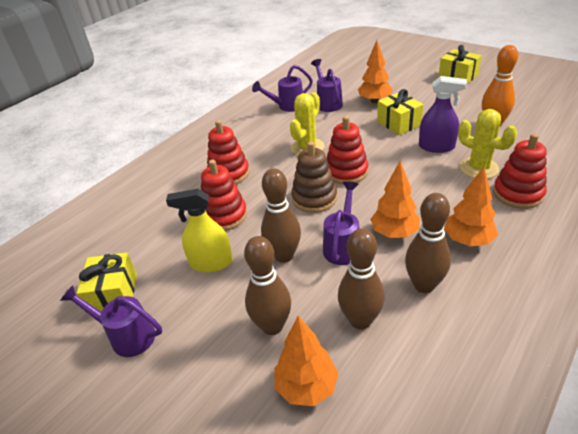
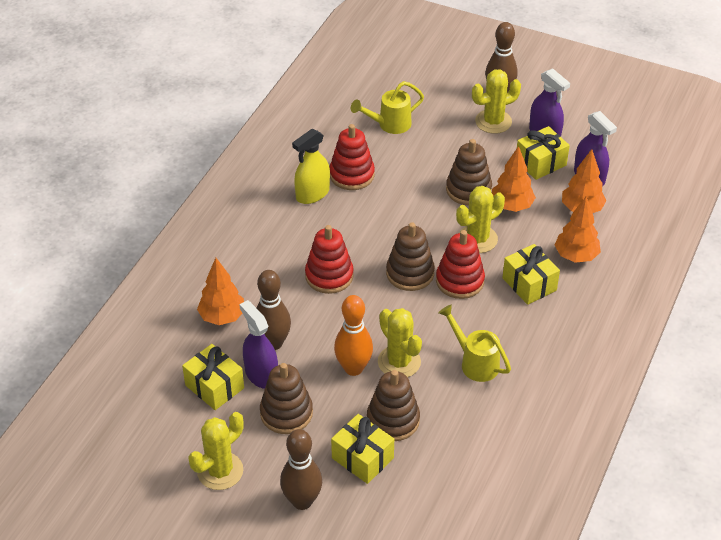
brown bowling pin: 4 -> 3
brown stacking toy: 1 -> 4
purple spray bottle: 1 -> 3
purple watering can: 4 -> 0
red stacking toy: 4 -> 3
yellow cactus: 2 -> 4
yellow gift: 3 -> 4
yellow watering can: 0 -> 2

